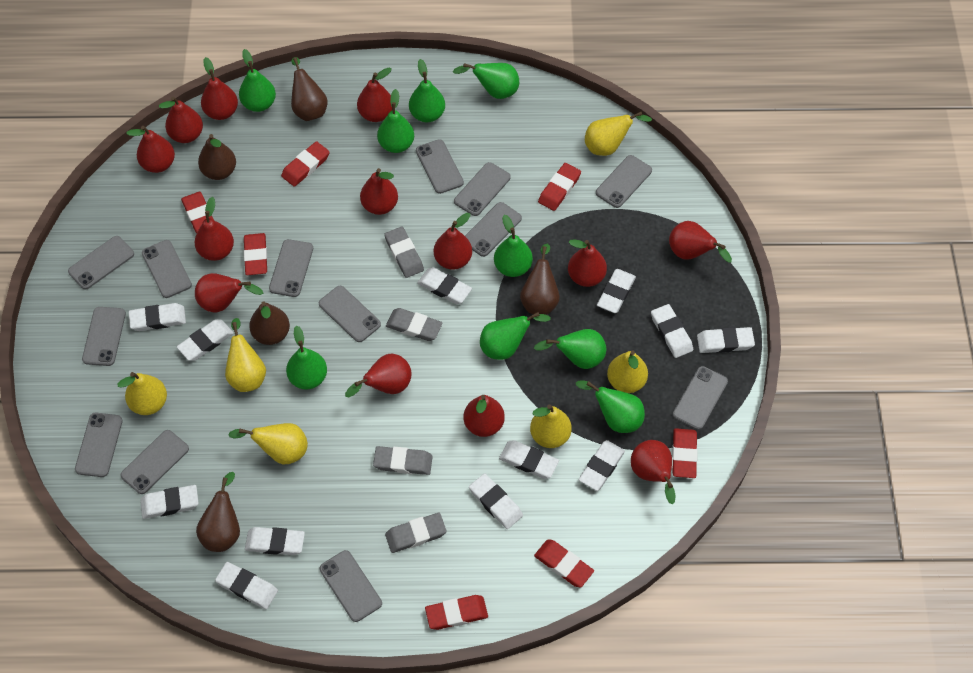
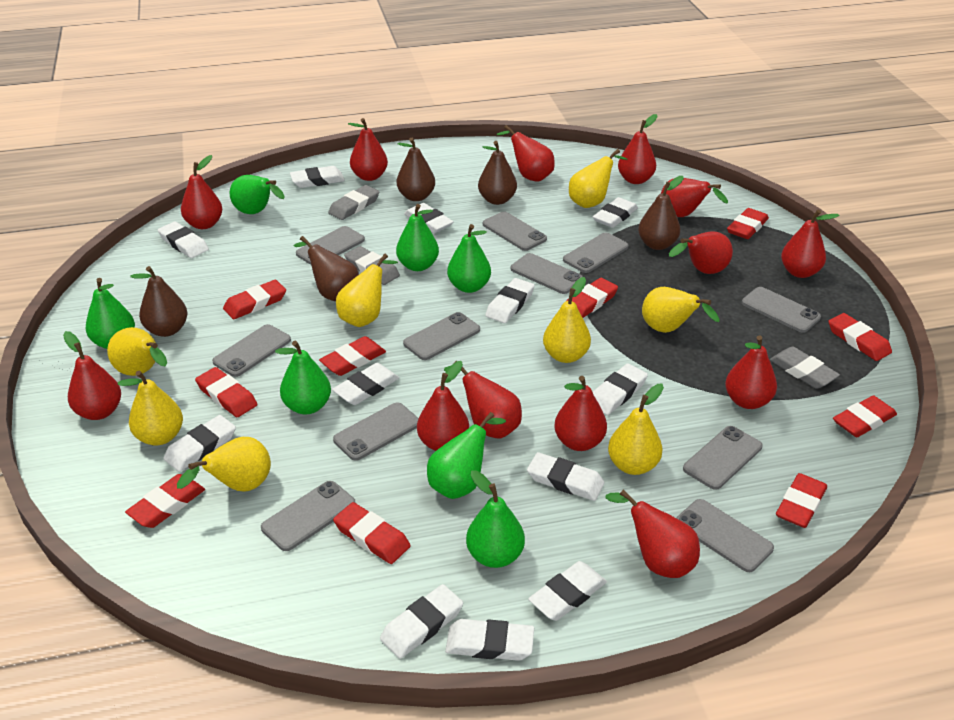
green pear: 9 -> 7
grey eraser: 4 -> 3
grey phone: 13 -> 11
red eraser: 7 -> 10
yellow pear: 6 -> 8

